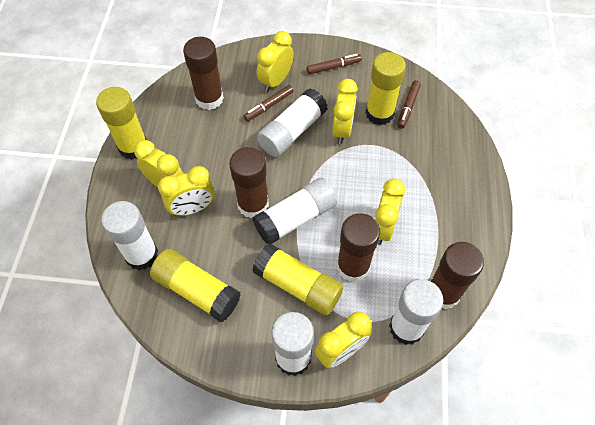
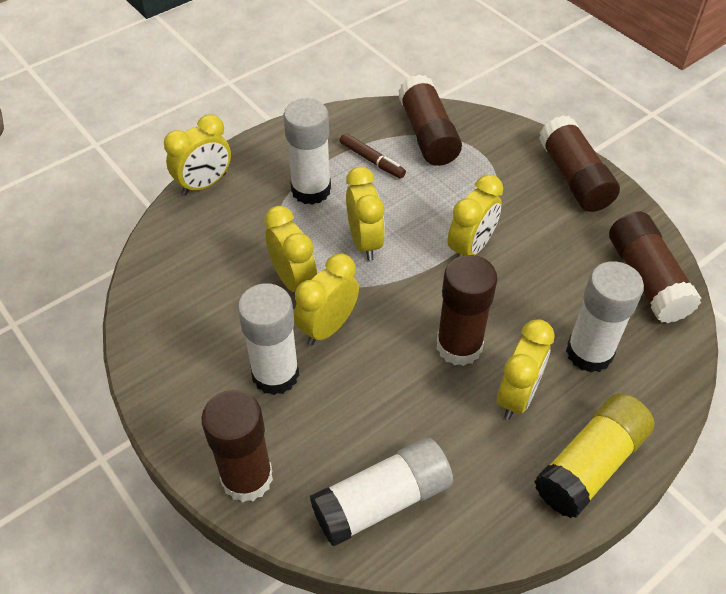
brown glue stick: 4 -> 5
brown marker: 3 -> 1
white glue stick: 5 -> 4
yellow glue stick: 4 -> 1

